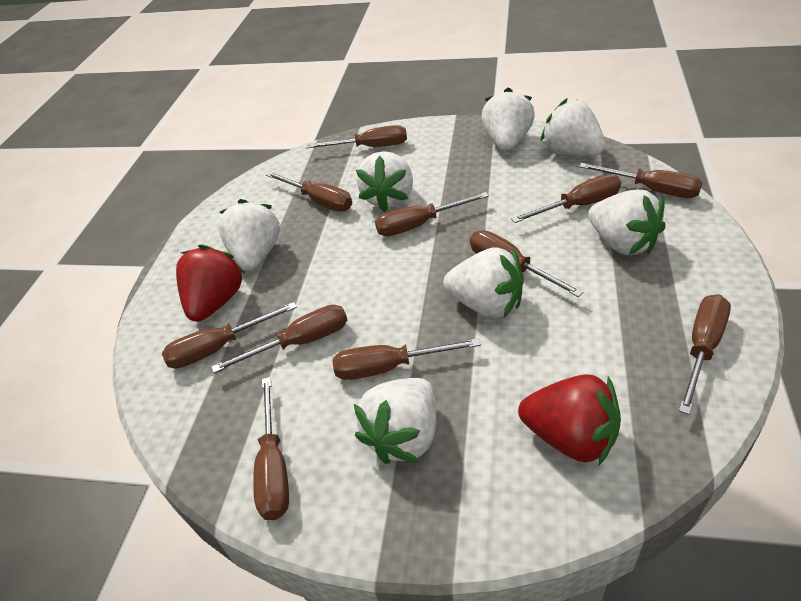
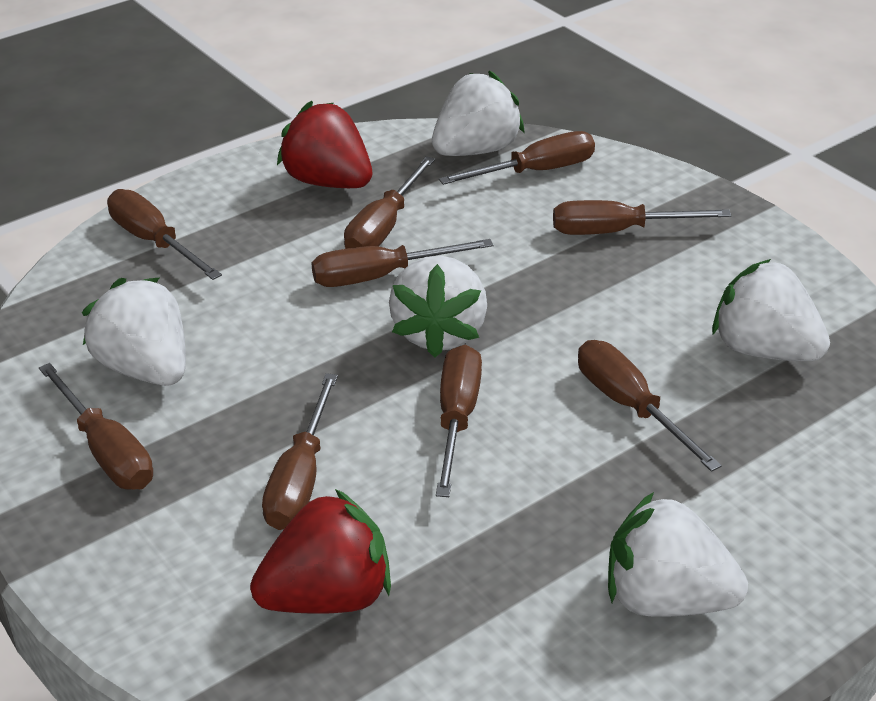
brown screwdriver: 11 -> 9
white strawberry: 7 -> 5

